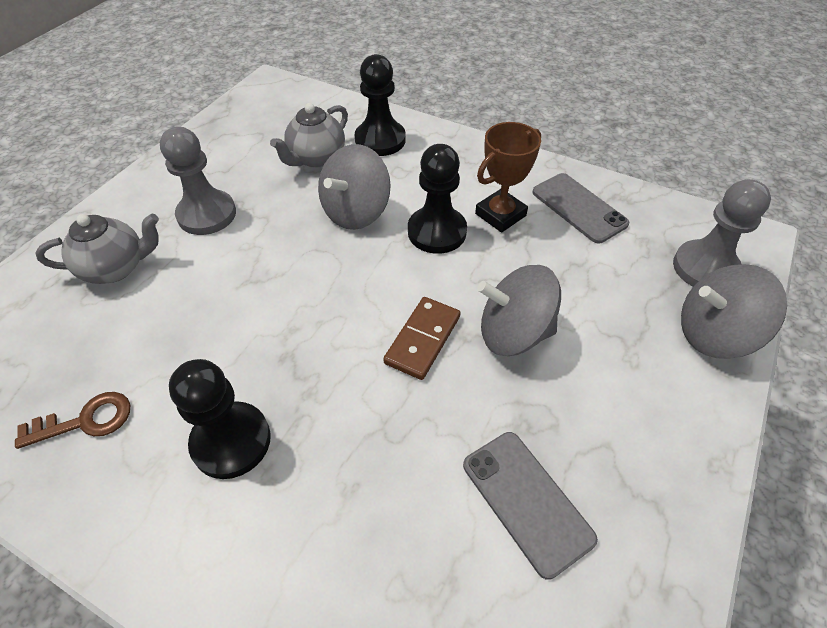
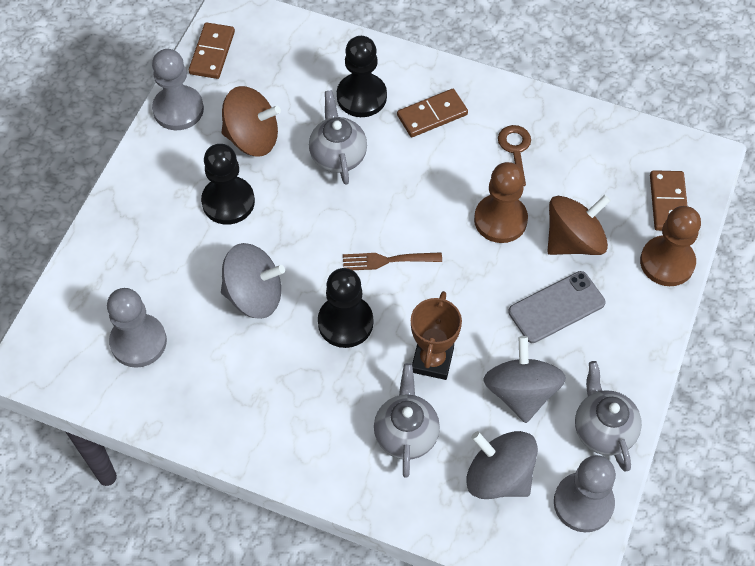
brown domino: 1 -> 3
brown fork: 0 -> 1
brown pawn: 0 -> 2
brown spinning top: 0 -> 2
grey pawn: 2 -> 3
grey phone: 2 -> 1
grey teapot: 2 -> 3

